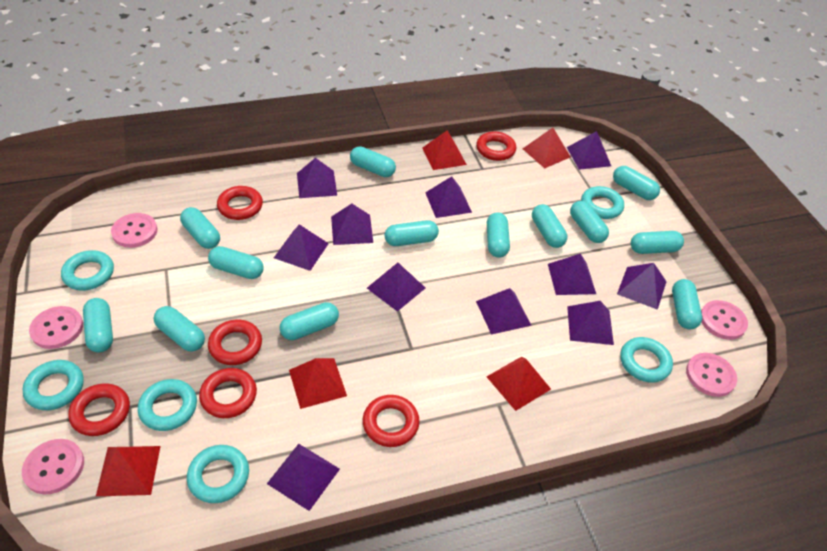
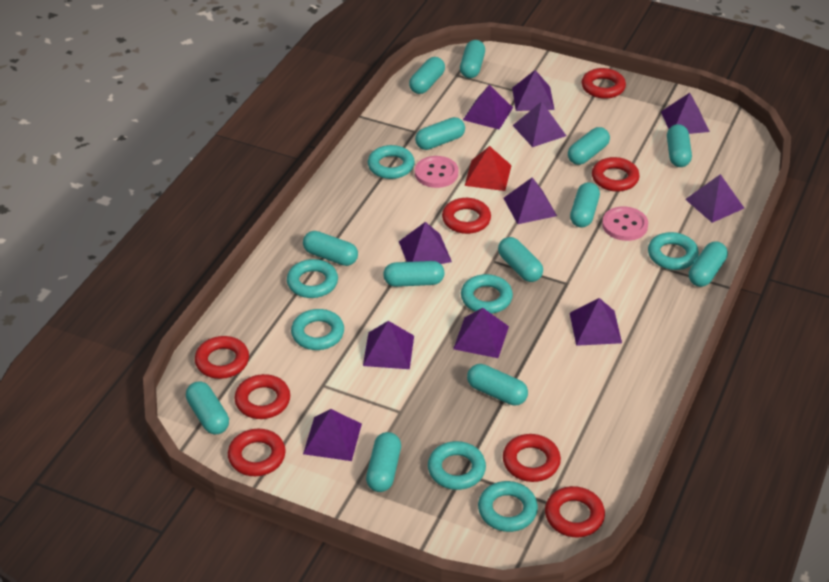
pink button: 5 -> 2
red pyramid: 5 -> 1
red ring: 6 -> 8
turquoise ring: 6 -> 7

